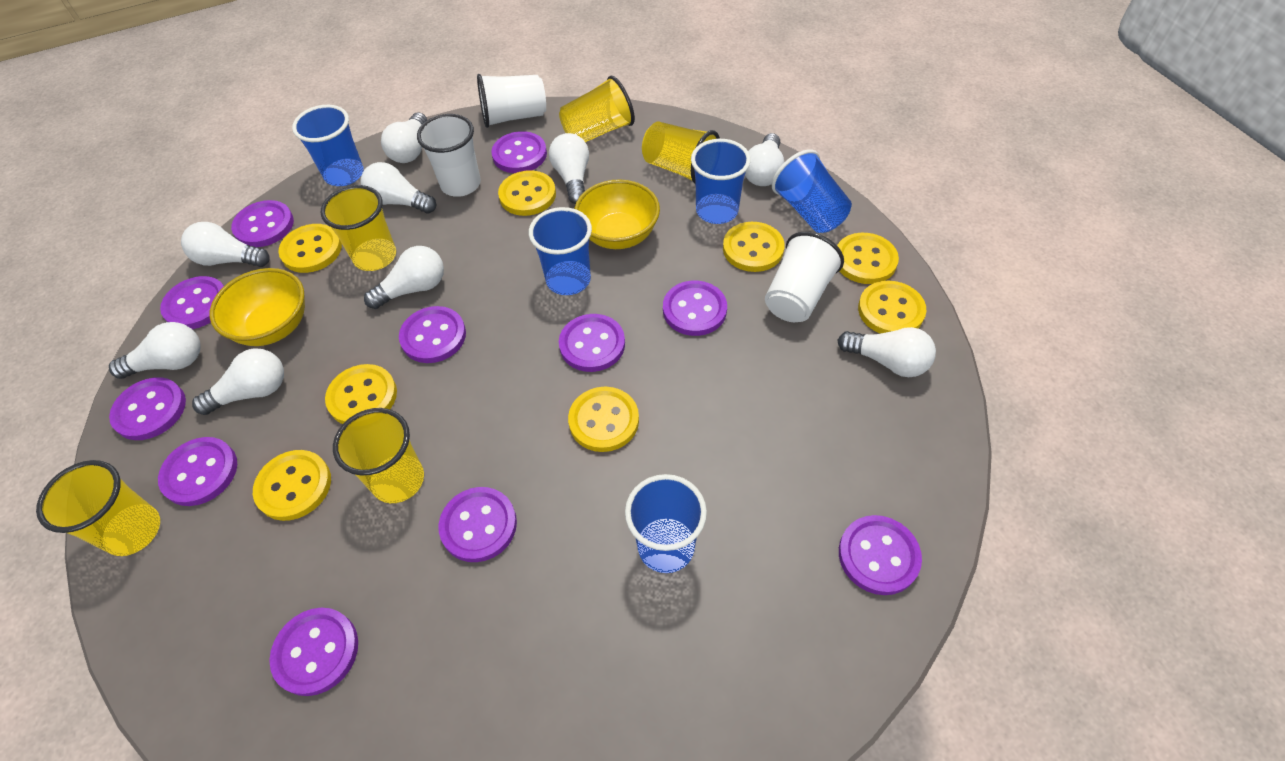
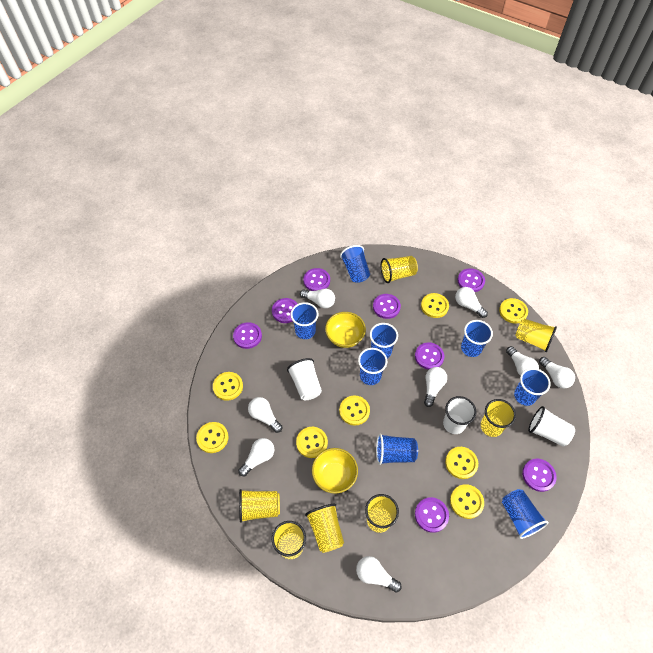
blue cup: 5 -> 8
purple button: 11 -> 8
white light bulb: 9 -> 8
yellow cup: 5 -> 7

